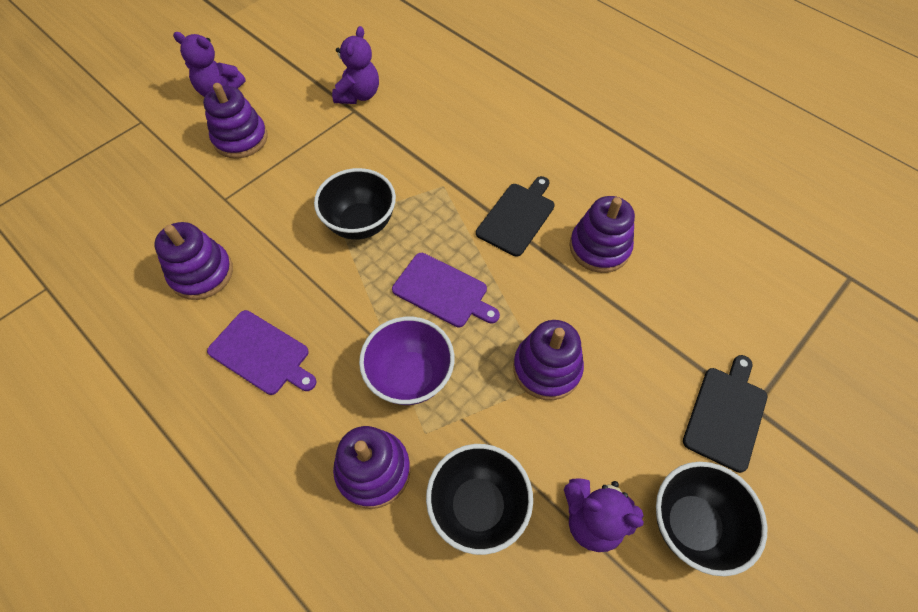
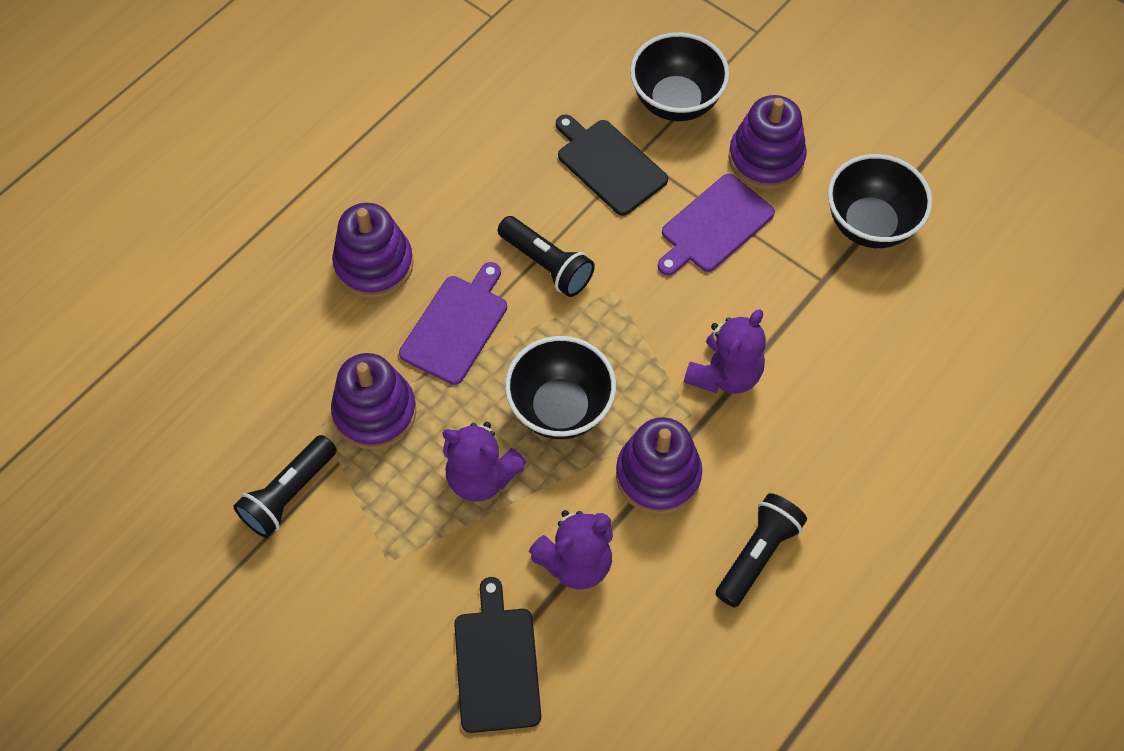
black flashlight: 0 -> 3
purple bowl: 1 -> 0
purple stacking toy: 5 -> 4

